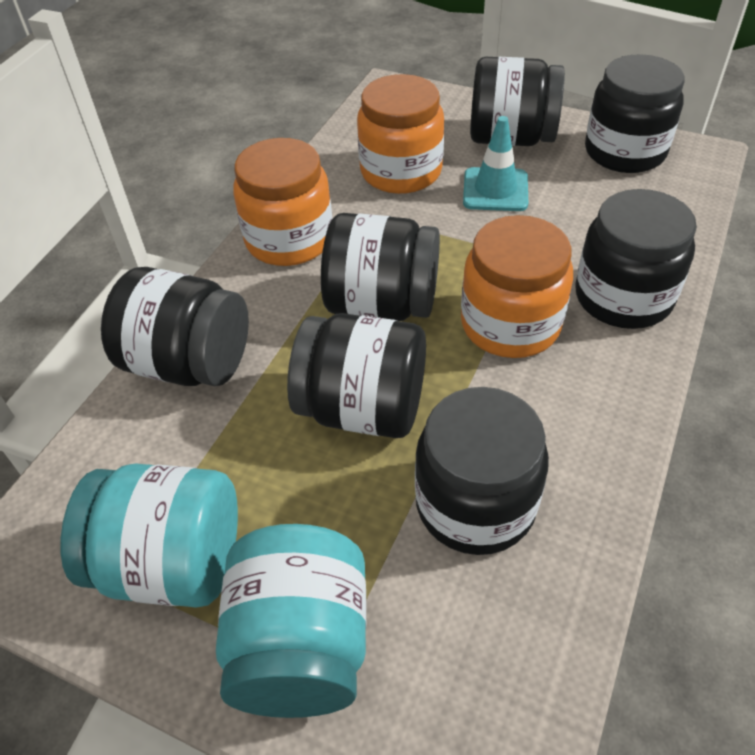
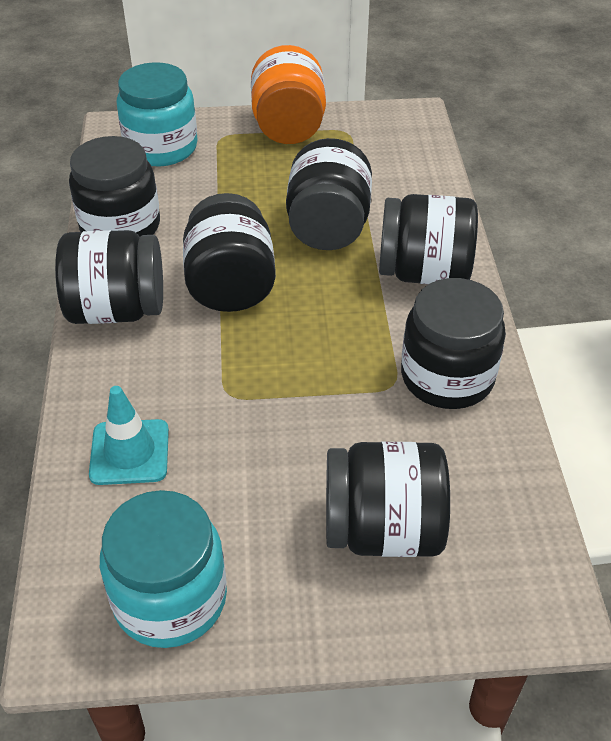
orange jar: 3 -> 1

